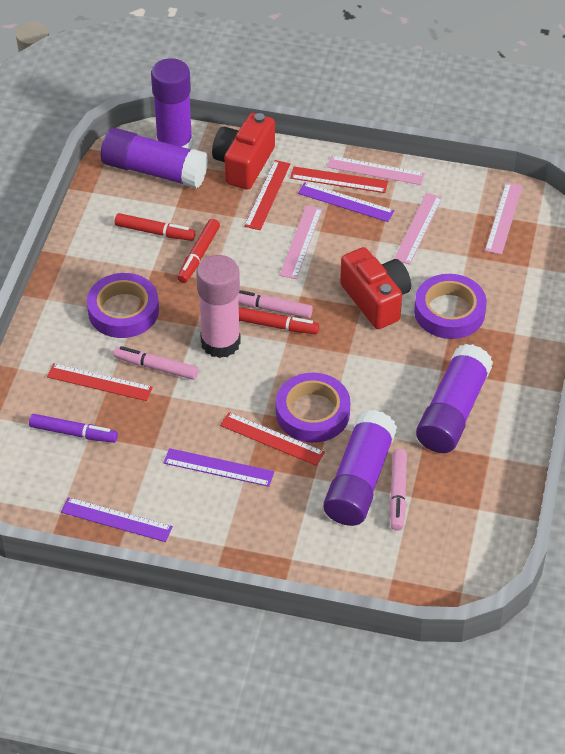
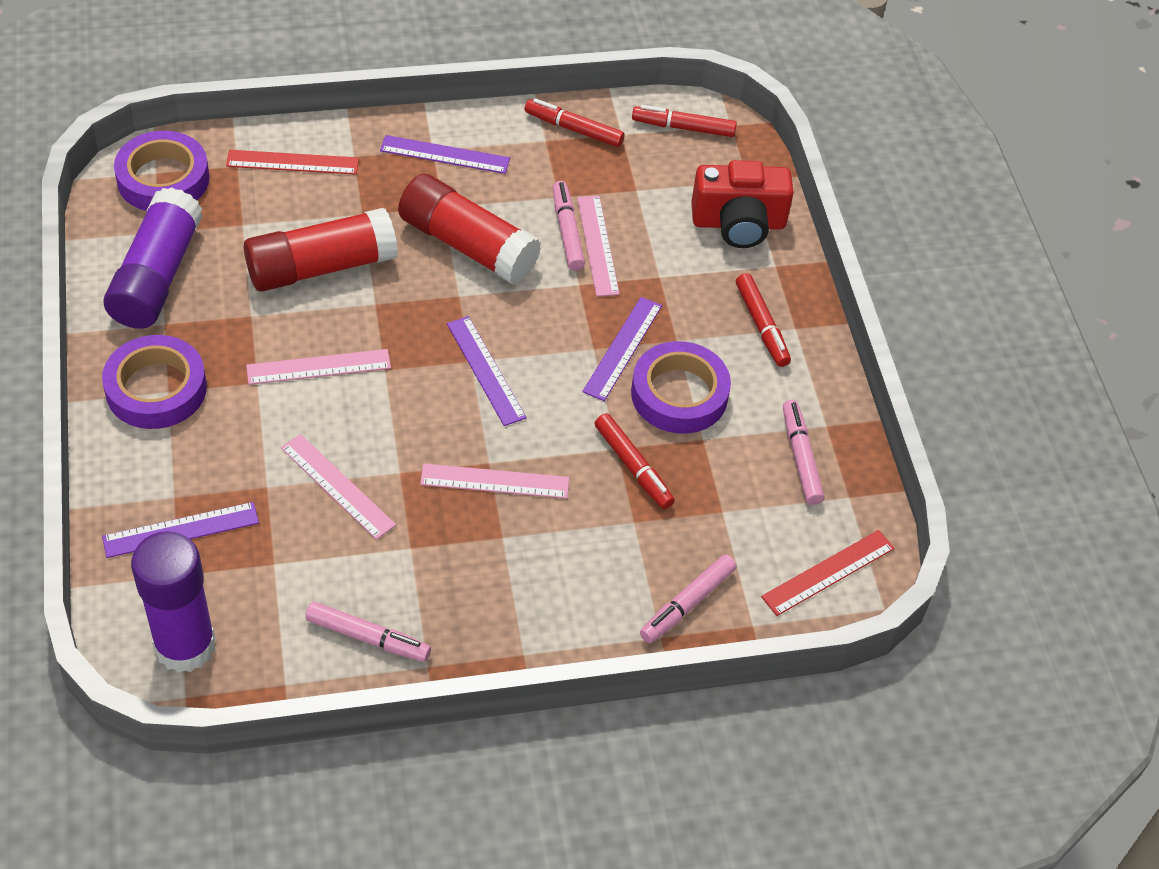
pink glue stick: 1 -> 0
pink marker: 3 -> 4
purple glue stick: 4 -> 2
purple marker: 1 -> 0
purple ruler: 3 -> 4
red camera: 2 -> 1
red glue stick: 0 -> 2
red marker: 3 -> 4
red ruler: 4 -> 2

